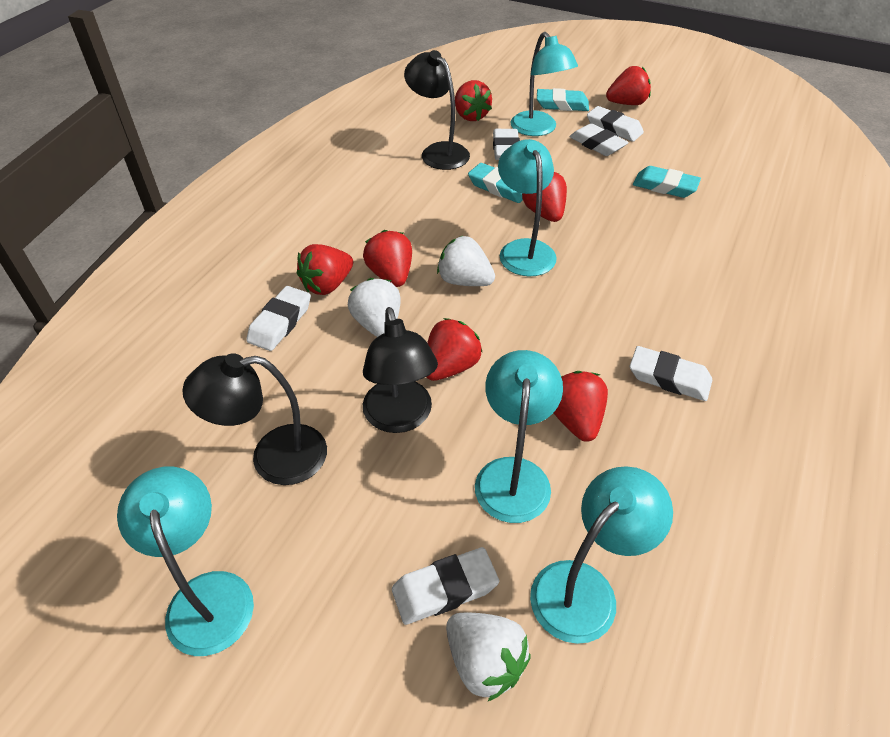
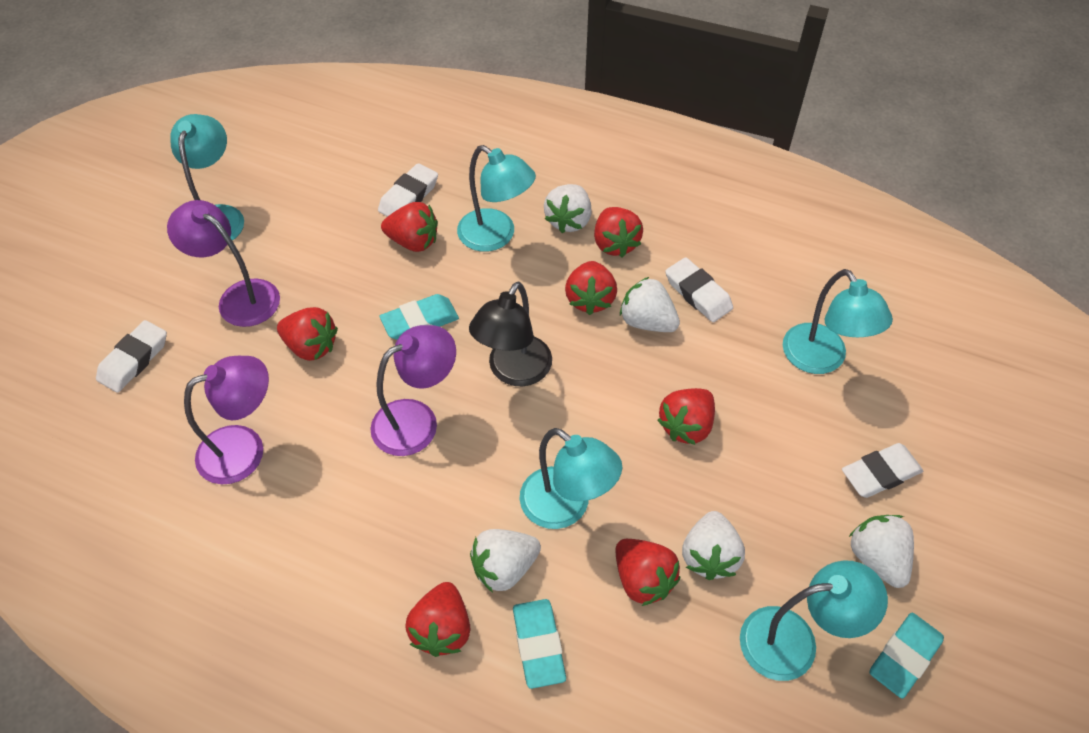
black lamp: 3 -> 1
purple lamp: 0 -> 3
white eraser: 6 -> 4
white strawberry: 3 -> 5

